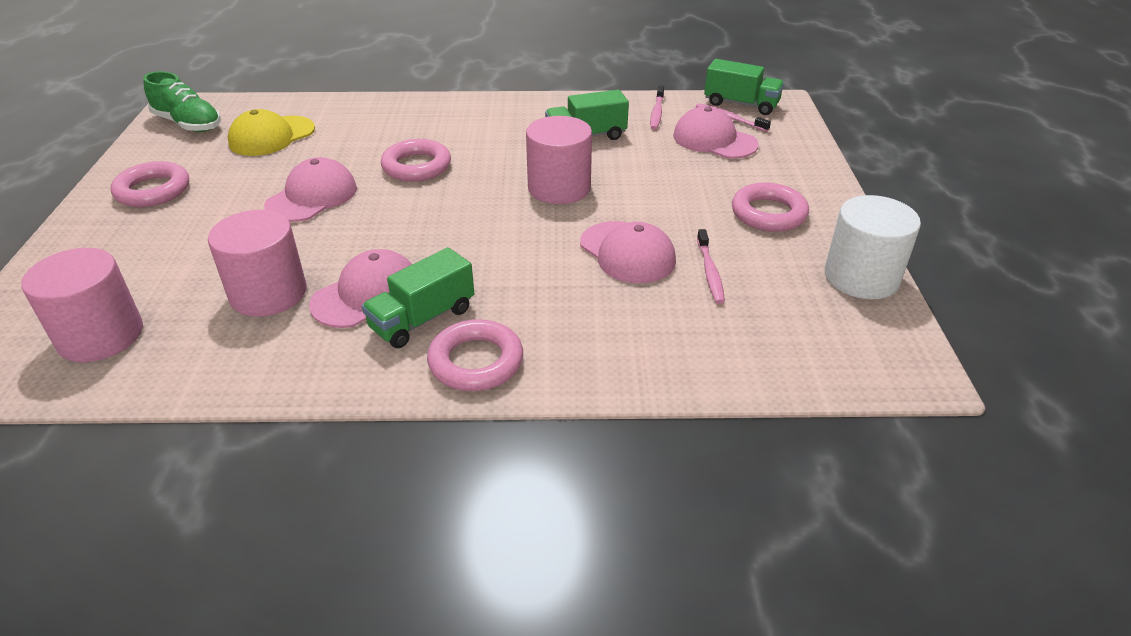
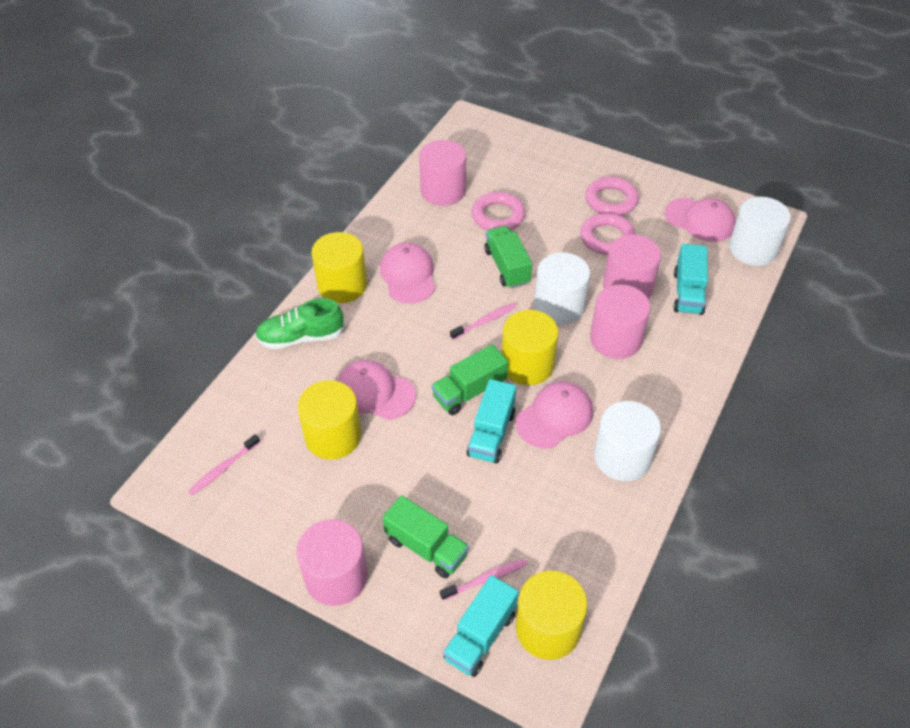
pink cylinder: 3 -> 4
pink ring: 4 -> 3
turquoise truck: 0 -> 3
white cylinder: 1 -> 3
yellow cap: 1 -> 0
yellow cylinder: 0 -> 4

